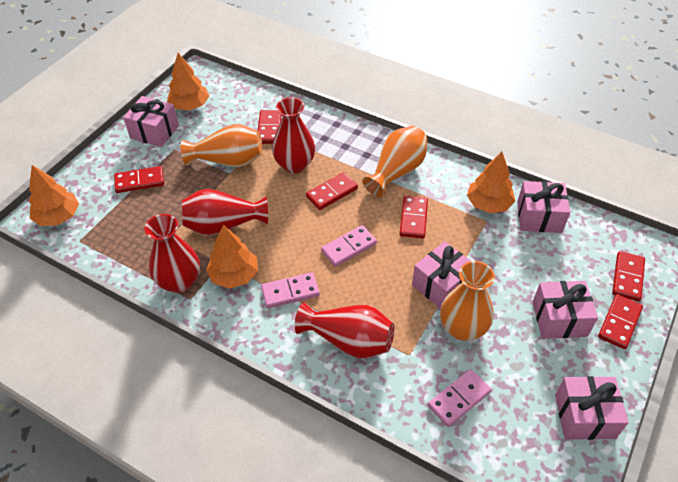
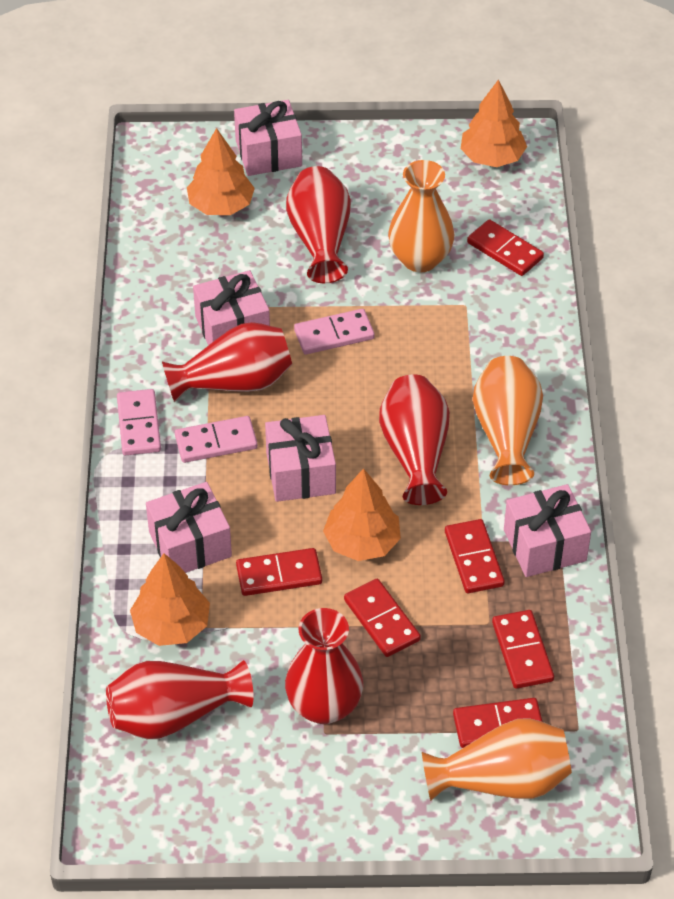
red vase: 4 -> 5

